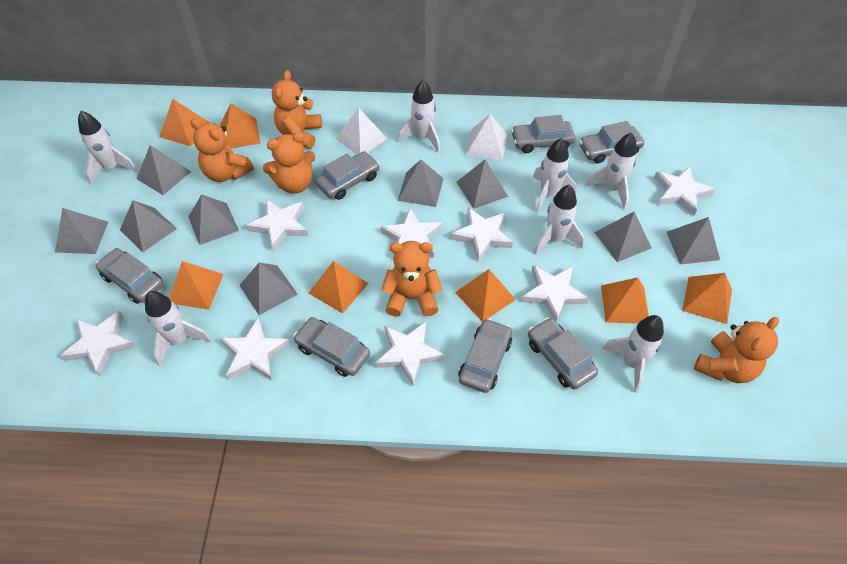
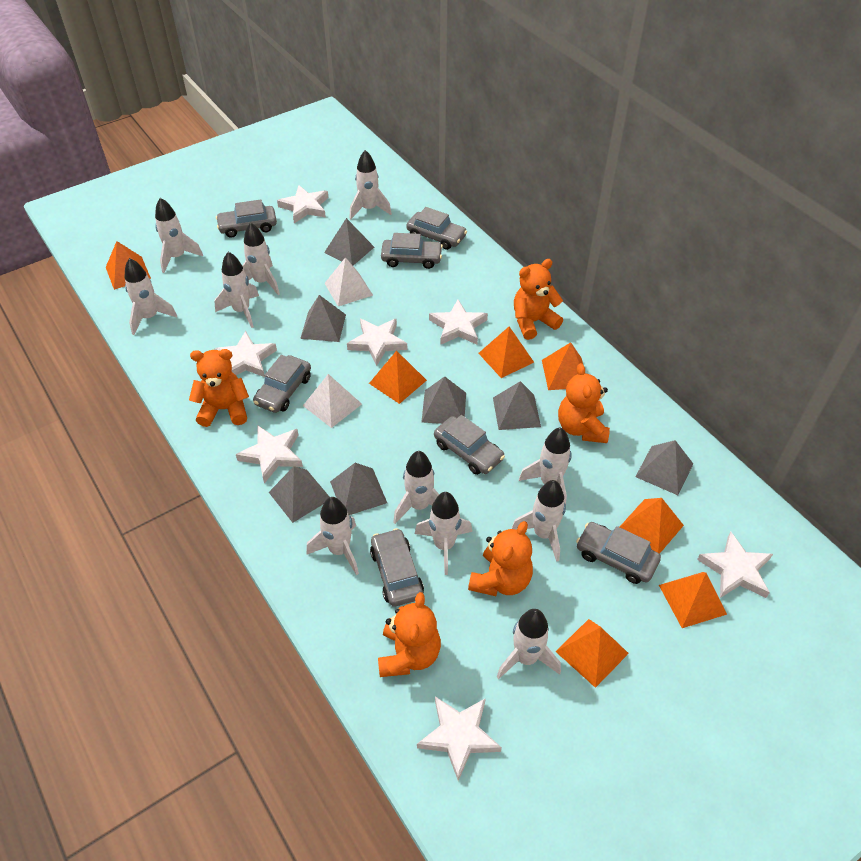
grey pyramid: 9 -> 7
white rocket: 7 -> 11
white star: 8 -> 7

